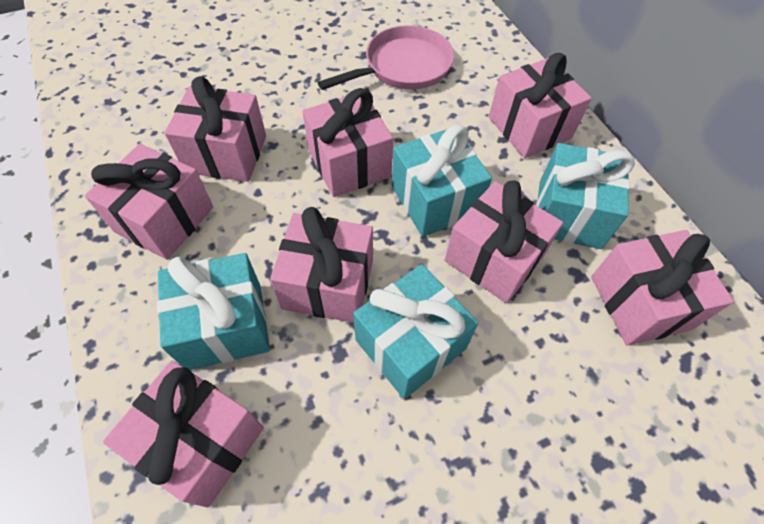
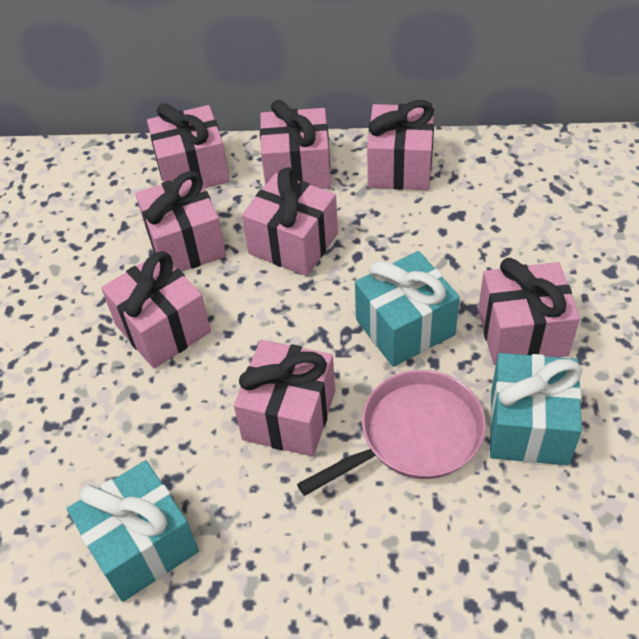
turquoise gift: 4 -> 3

